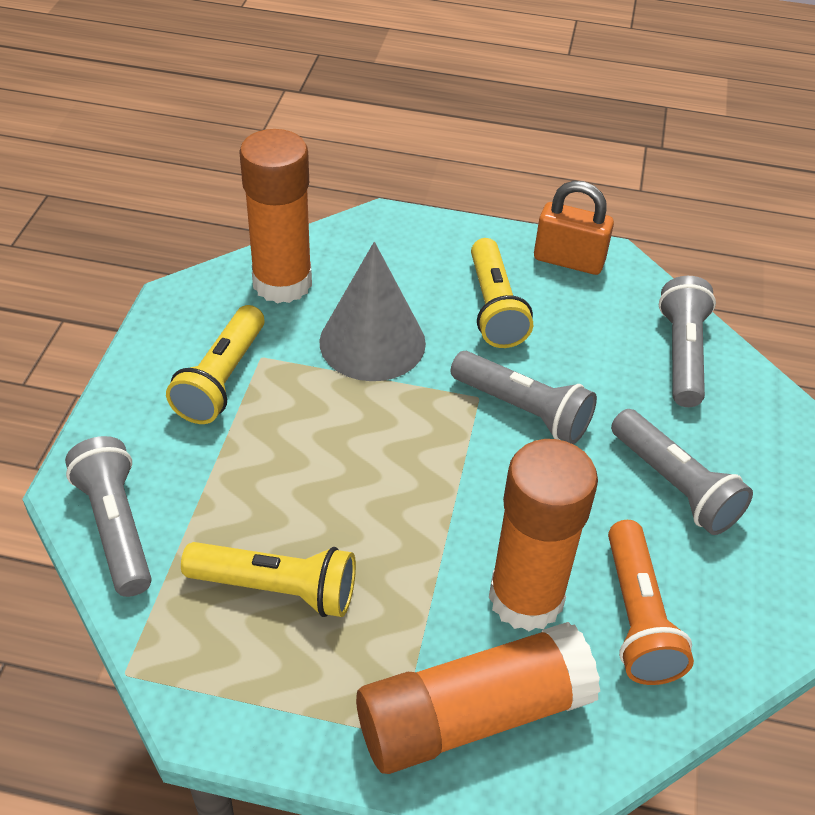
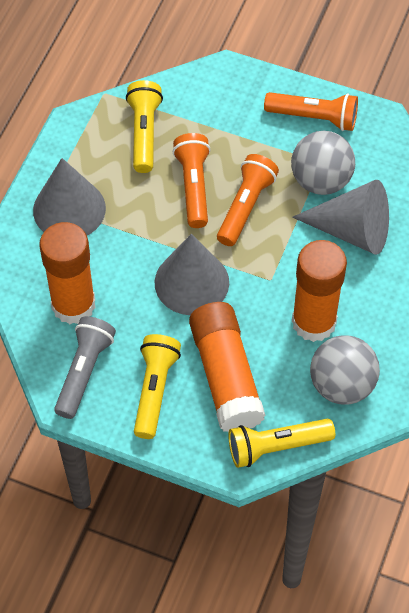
grey ball: 0 -> 2
grey cone: 1 -> 3
grey flashlight: 4 -> 1
orange flashlight: 1 -> 3
orange padlock: 1 -> 0

